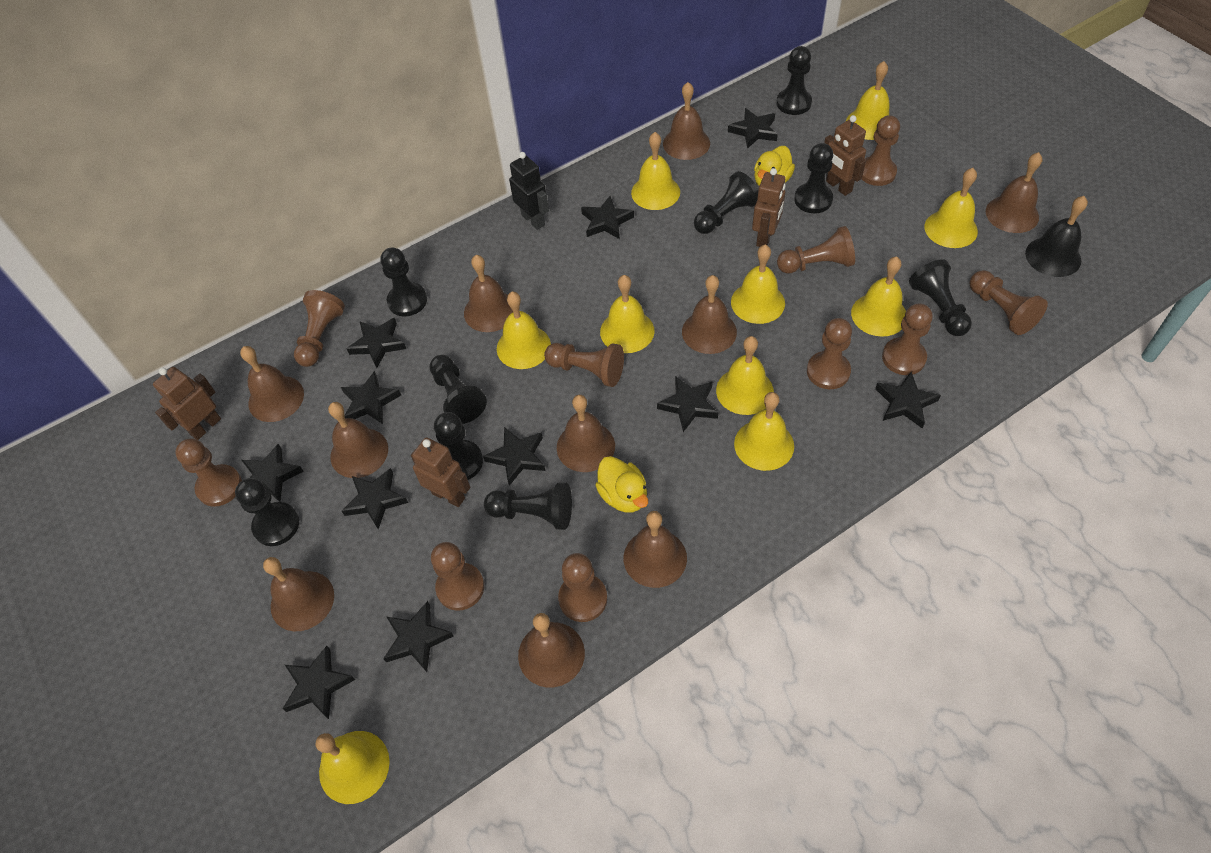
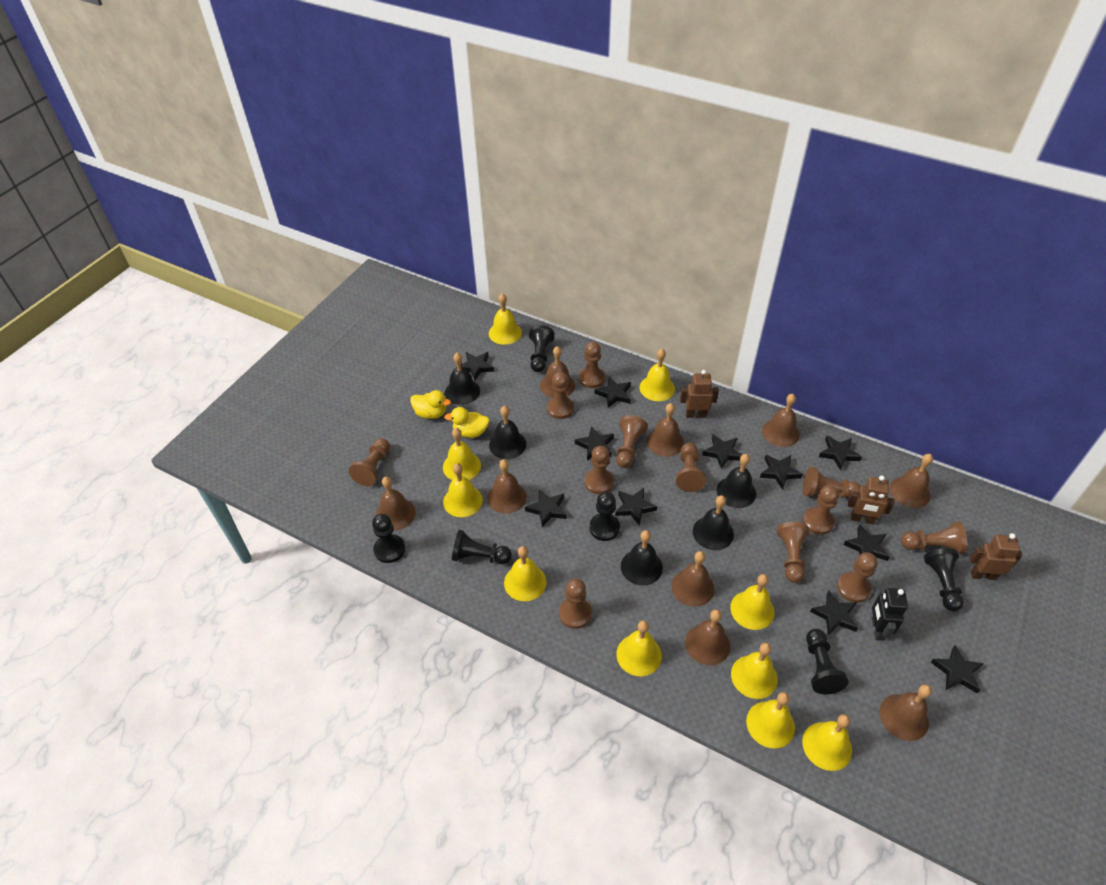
black bell: 1 -> 5
black pawn: 9 -> 6
brown bell: 10 -> 9
brown pawn: 10 -> 12
brown robot: 4 -> 3

